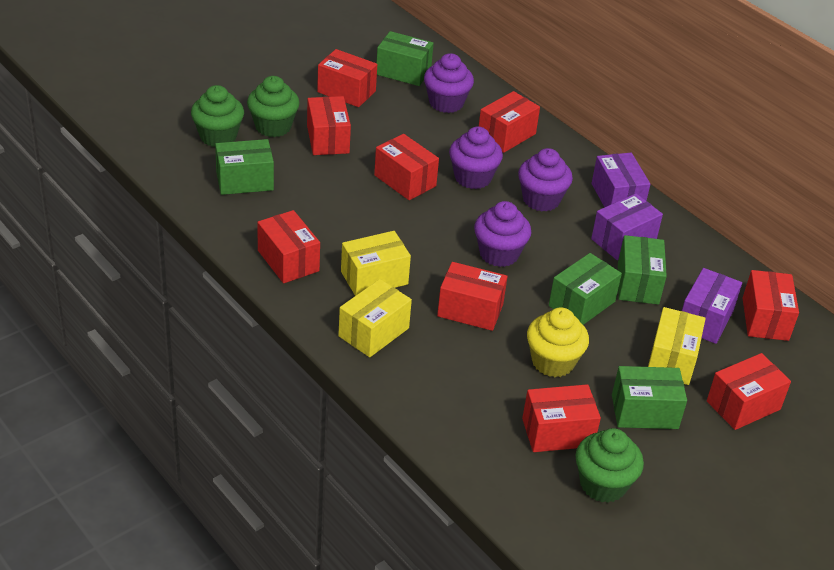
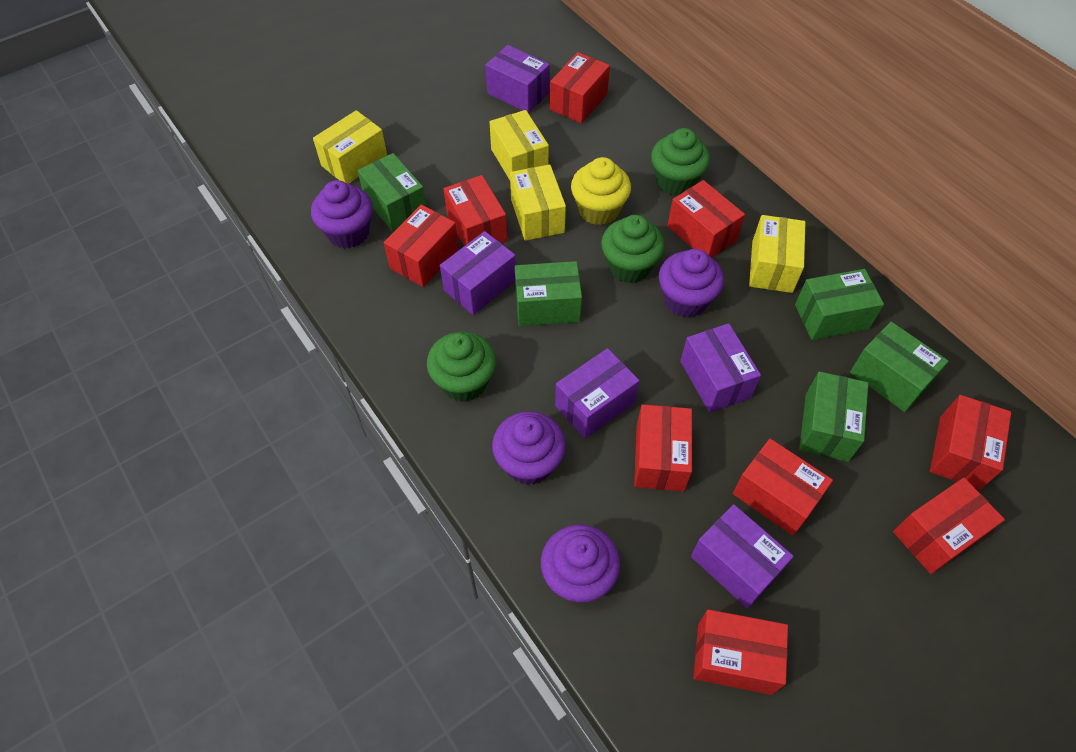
purple box: 3 -> 5
yellow box: 3 -> 4

